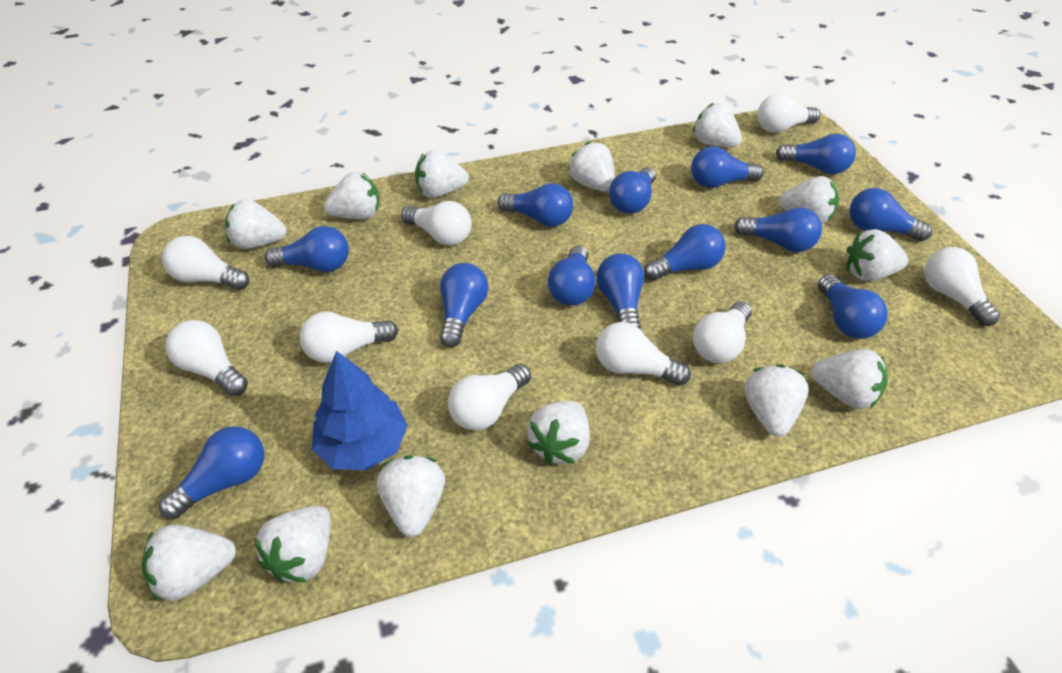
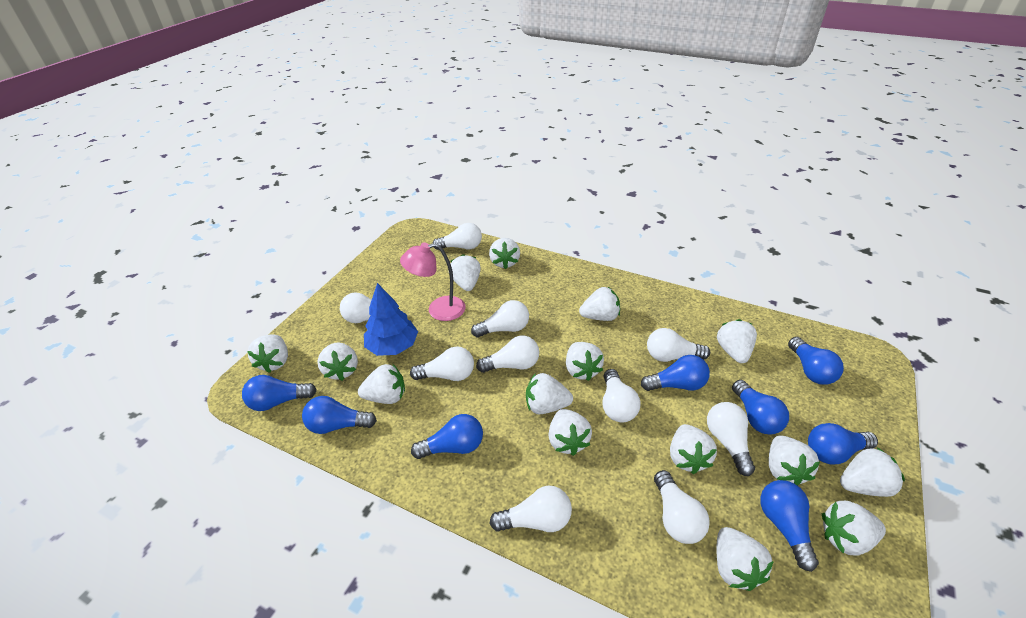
blue light bulb: 13 -> 8
pink lamp: 0 -> 1
white light bulb: 9 -> 10
white strawberry: 13 -> 15

